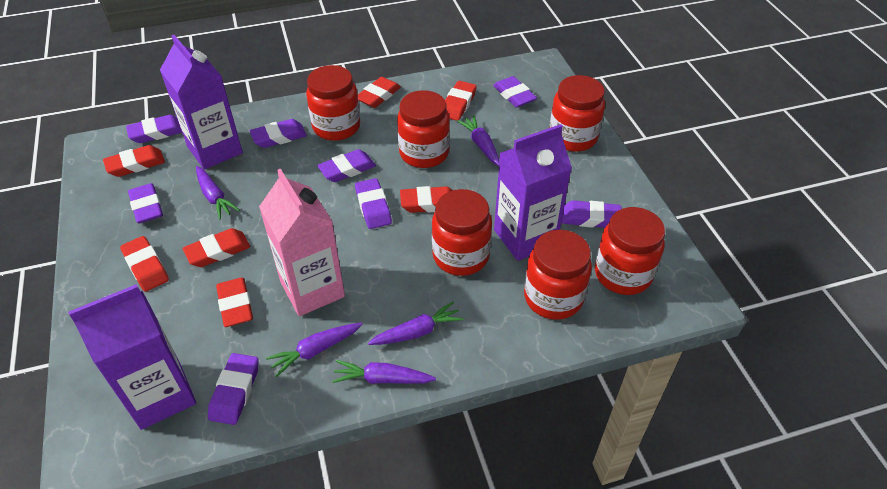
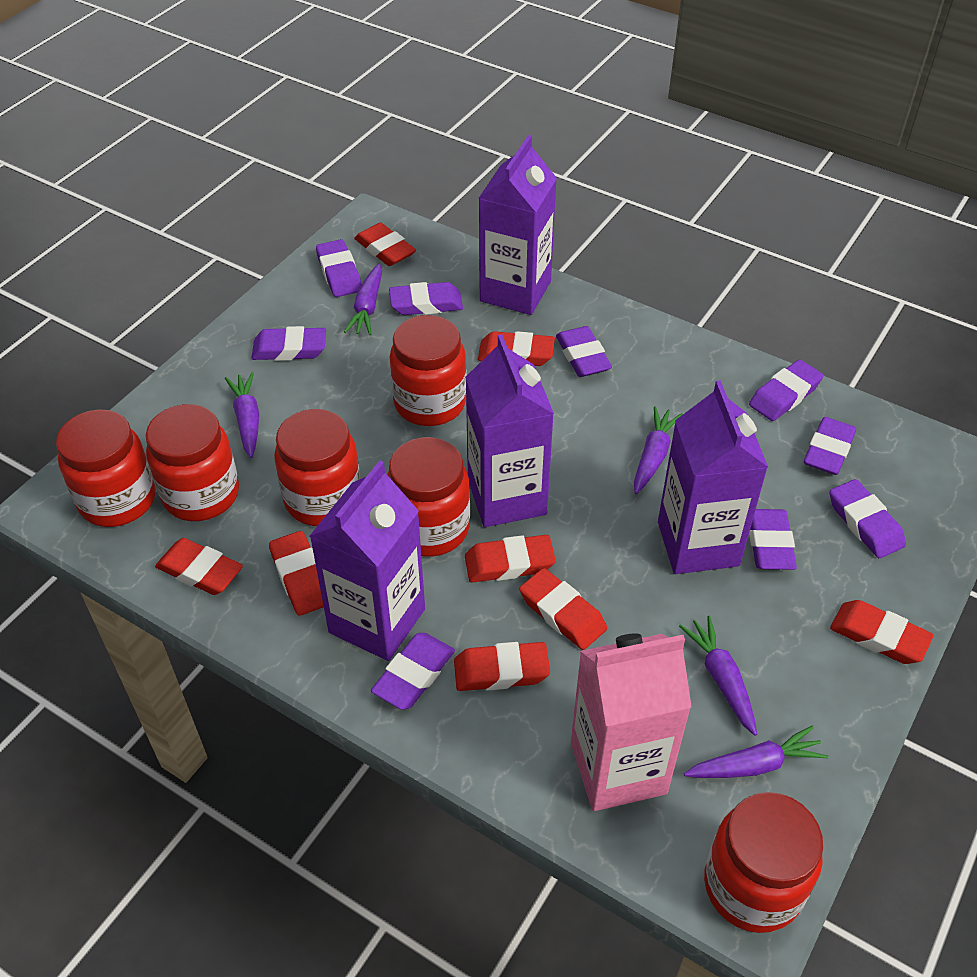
purple carton: 3 -> 4
purple eraser: 8 -> 9
red eraser: 7 -> 8

